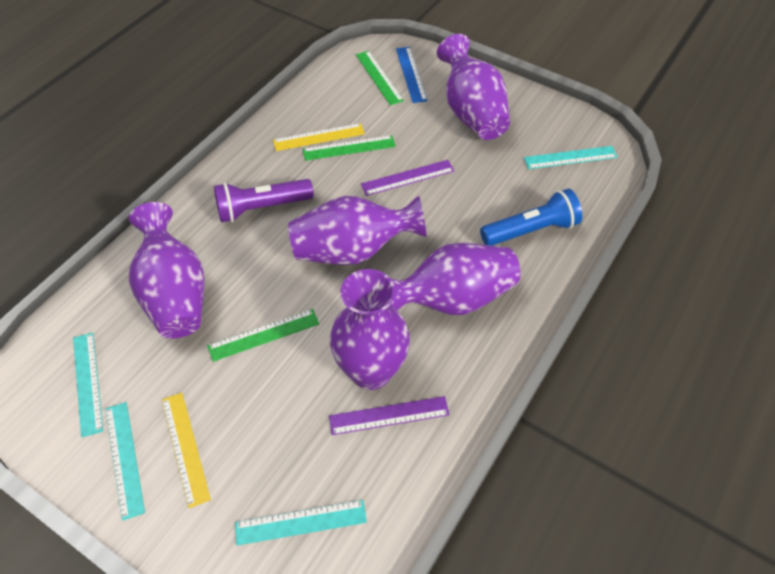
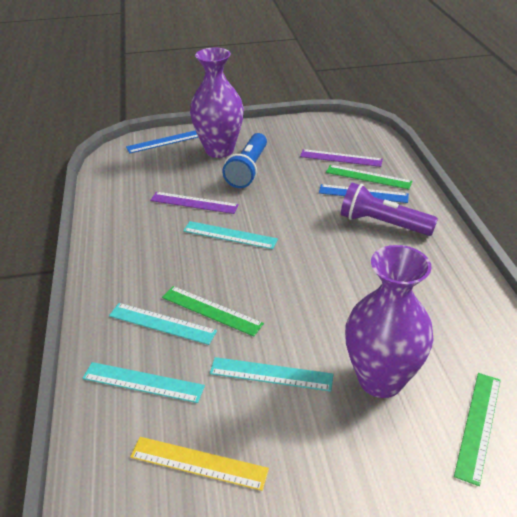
blue ruler: 1 -> 2
purple vase: 5 -> 2
yellow ruler: 2 -> 1

